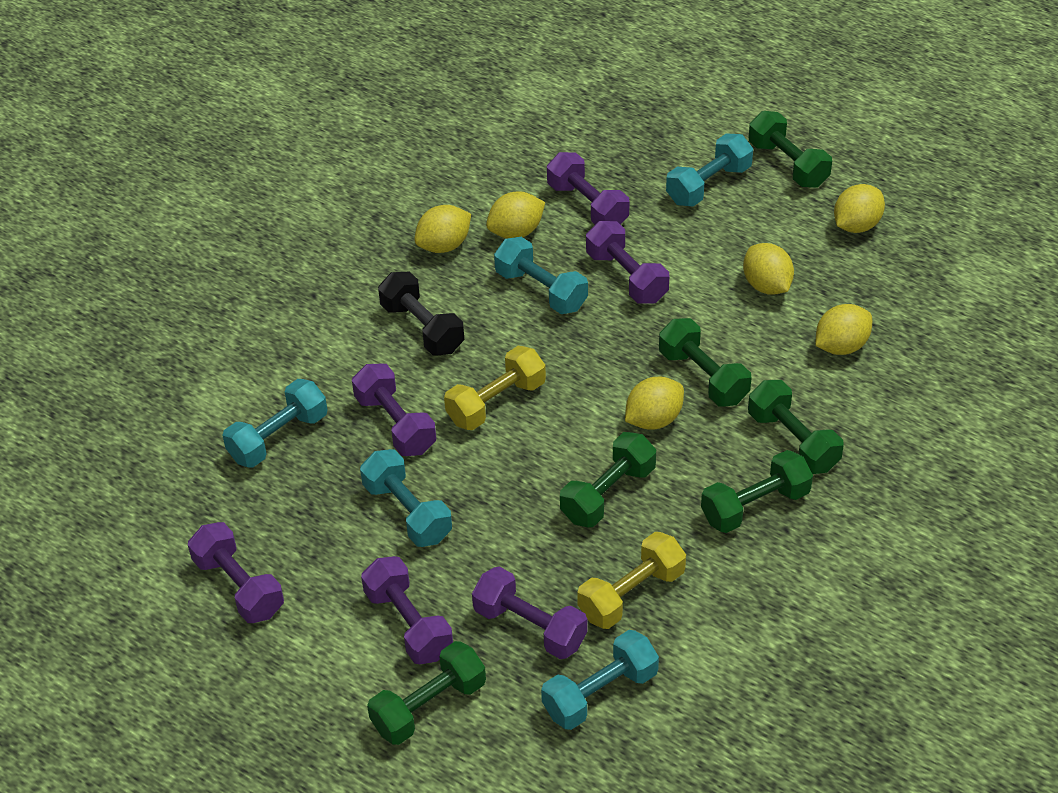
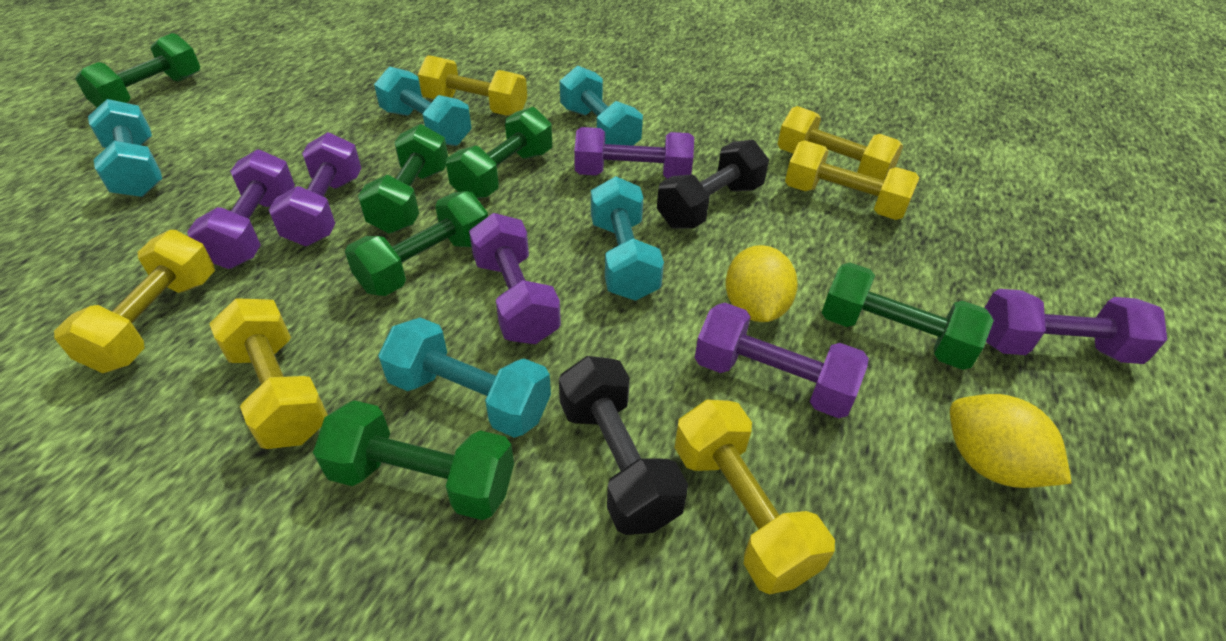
black dumbbell: 1 -> 2
yellow dumbbell: 2 -> 6
yellow lemon: 6 -> 2

